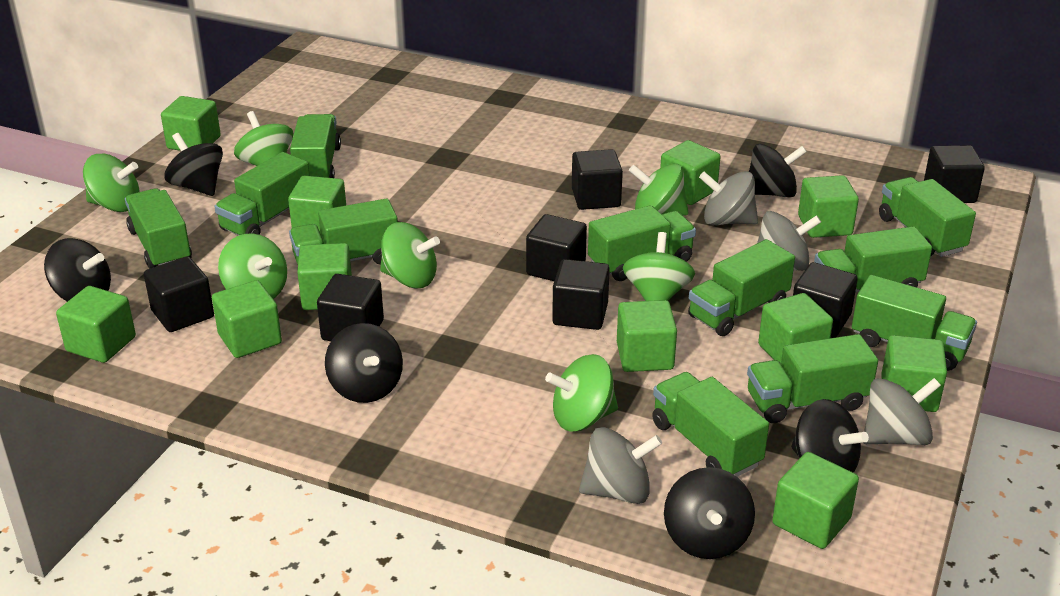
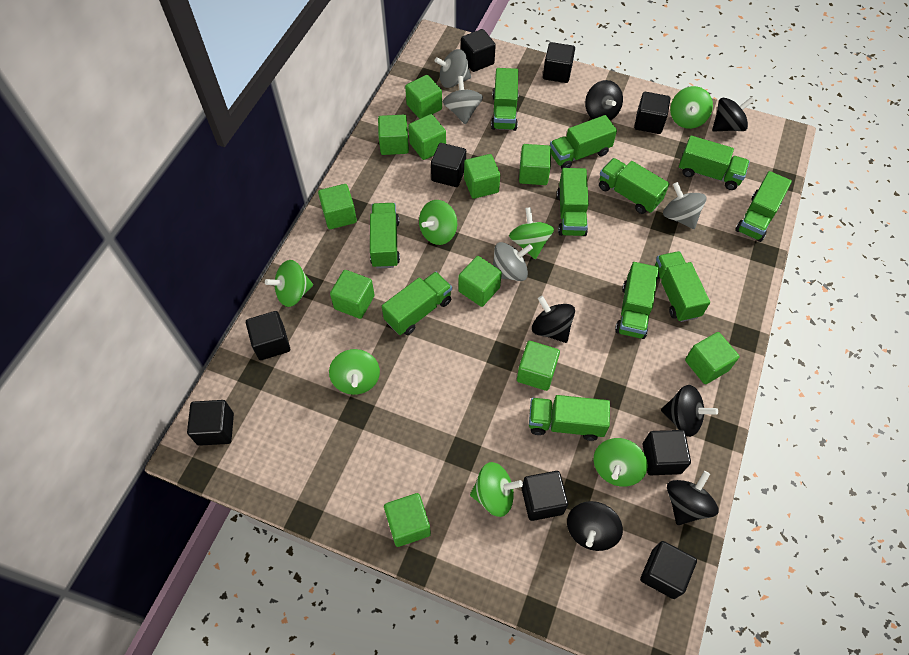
black cube: 7 -> 9

